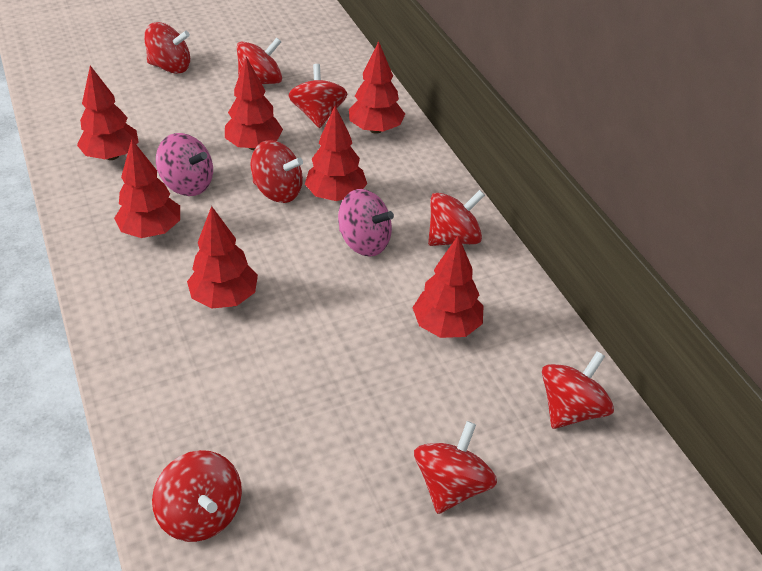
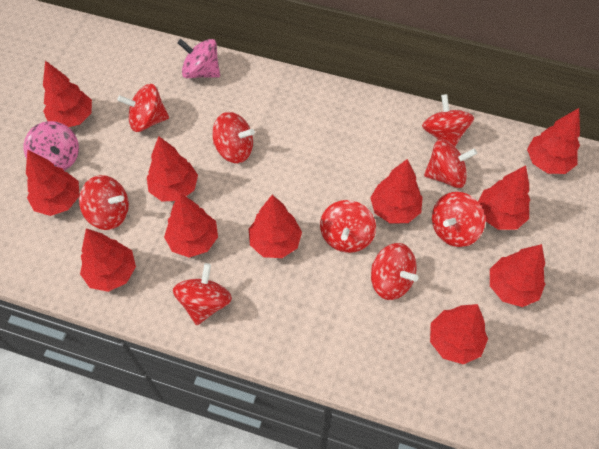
red spinning top: 8 -> 9
red tree: 7 -> 11

